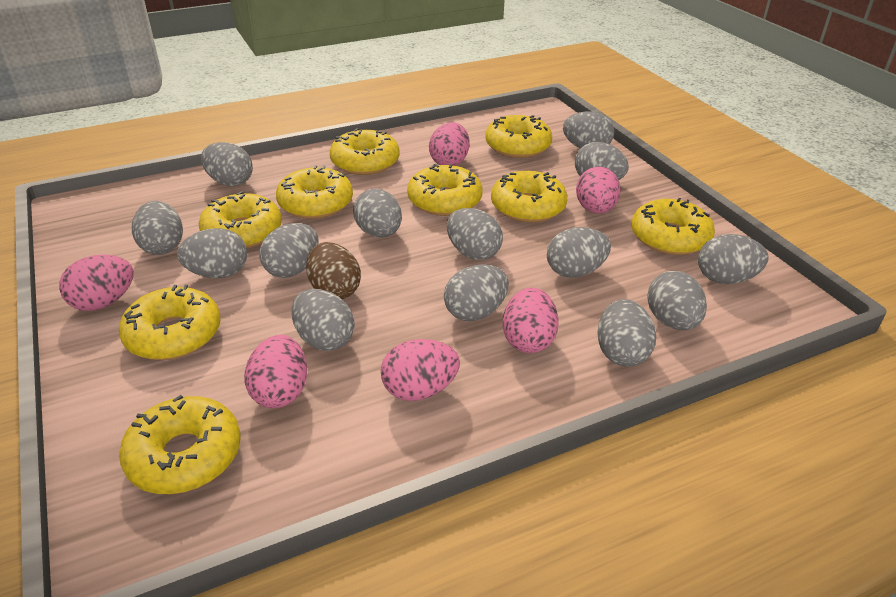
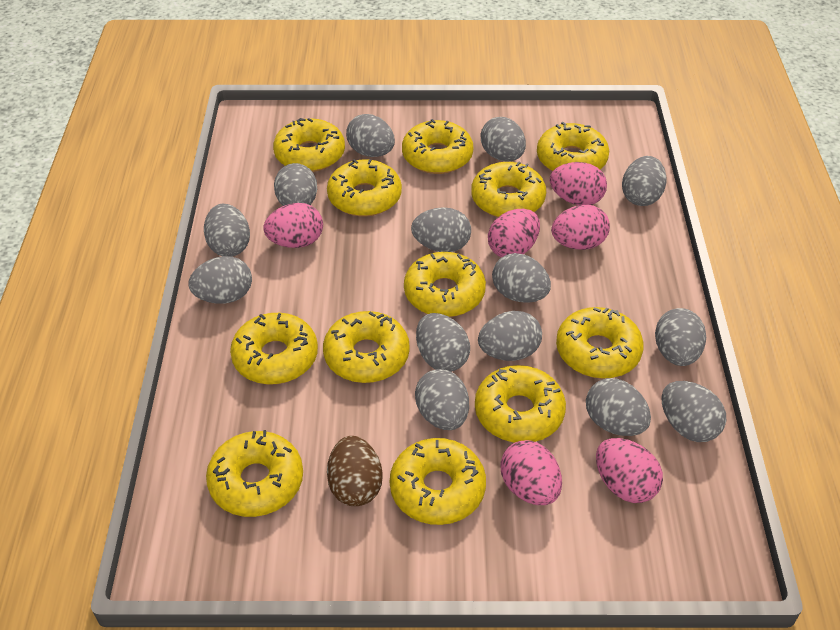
yellow donut: 9 -> 12

